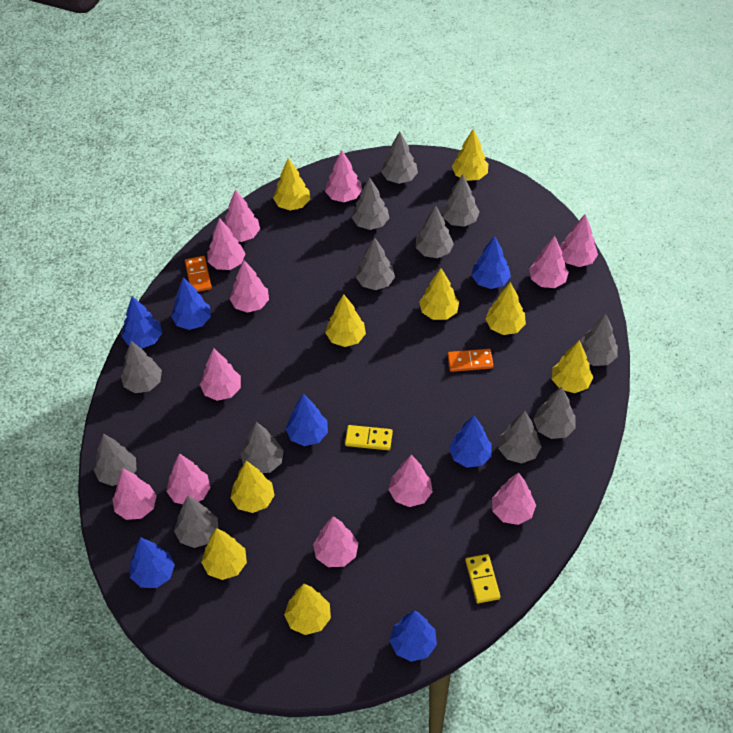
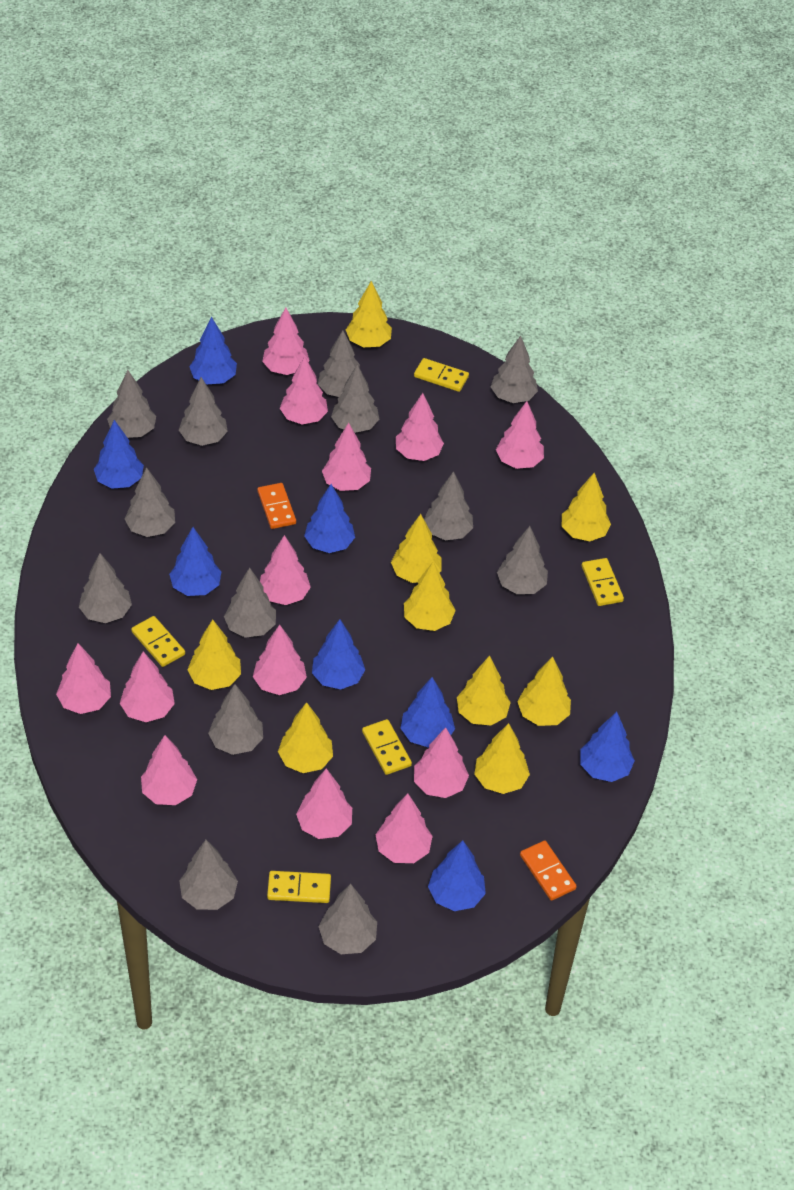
blue tree: 7 -> 8
grey tree: 12 -> 13
pink tree: 12 -> 13
yellow domino: 2 -> 5

